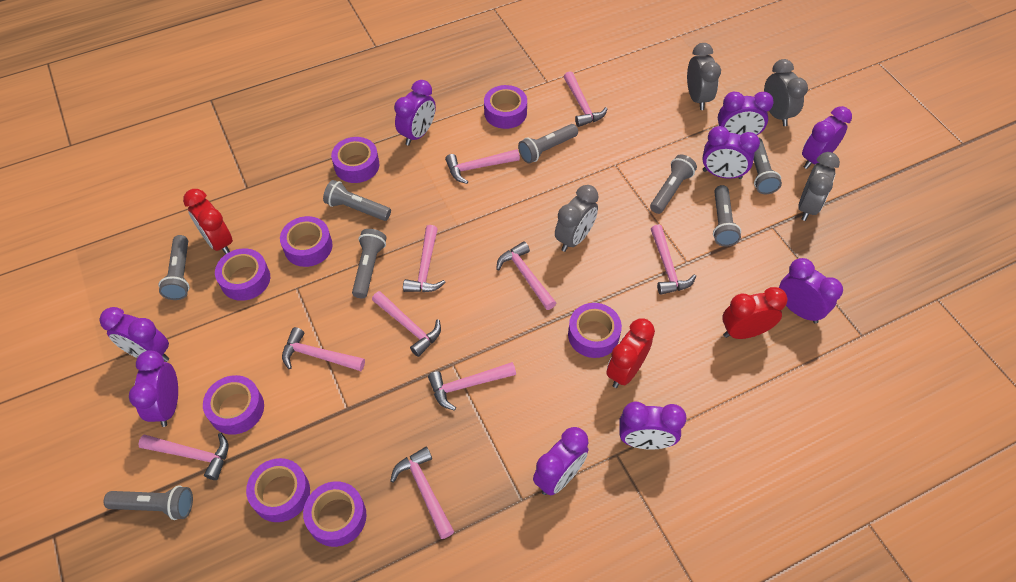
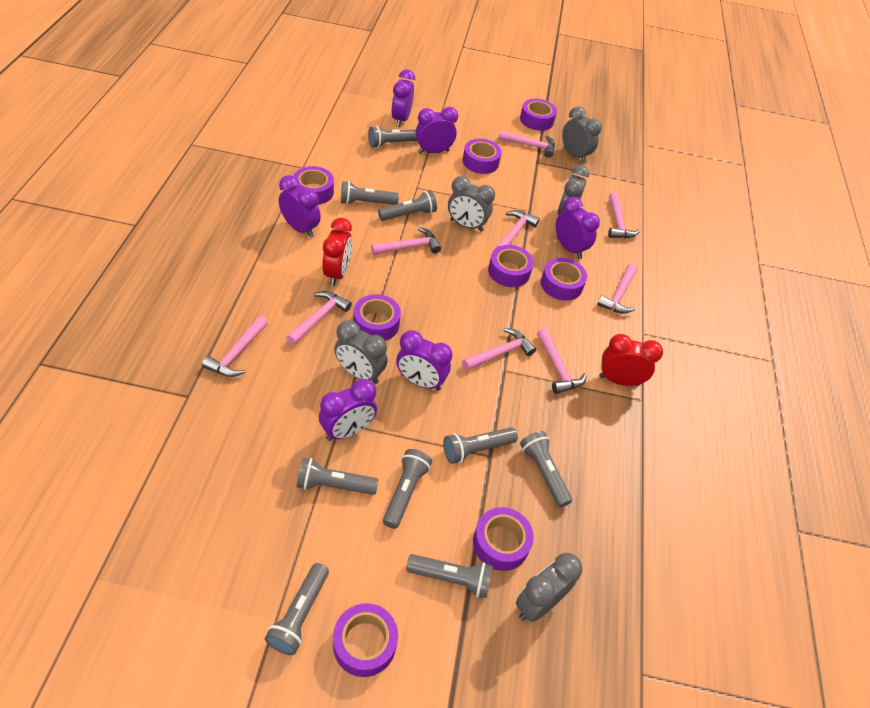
grey clock: 4 -> 5
grey flashlight: 8 -> 9
pink hammer: 10 -> 9
purple clock: 9 -> 6
red clock: 3 -> 2

